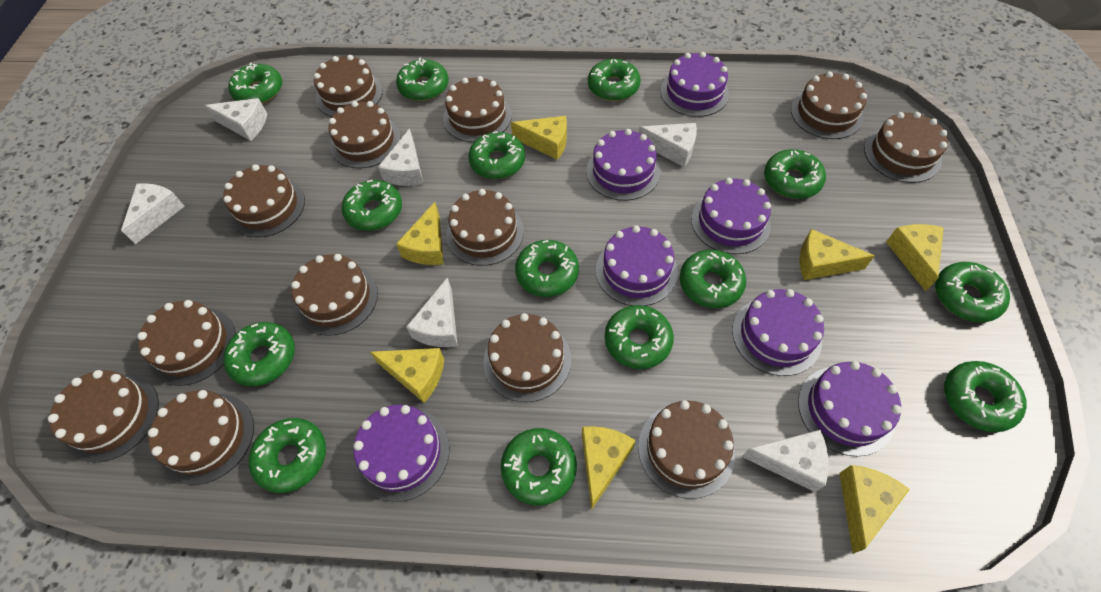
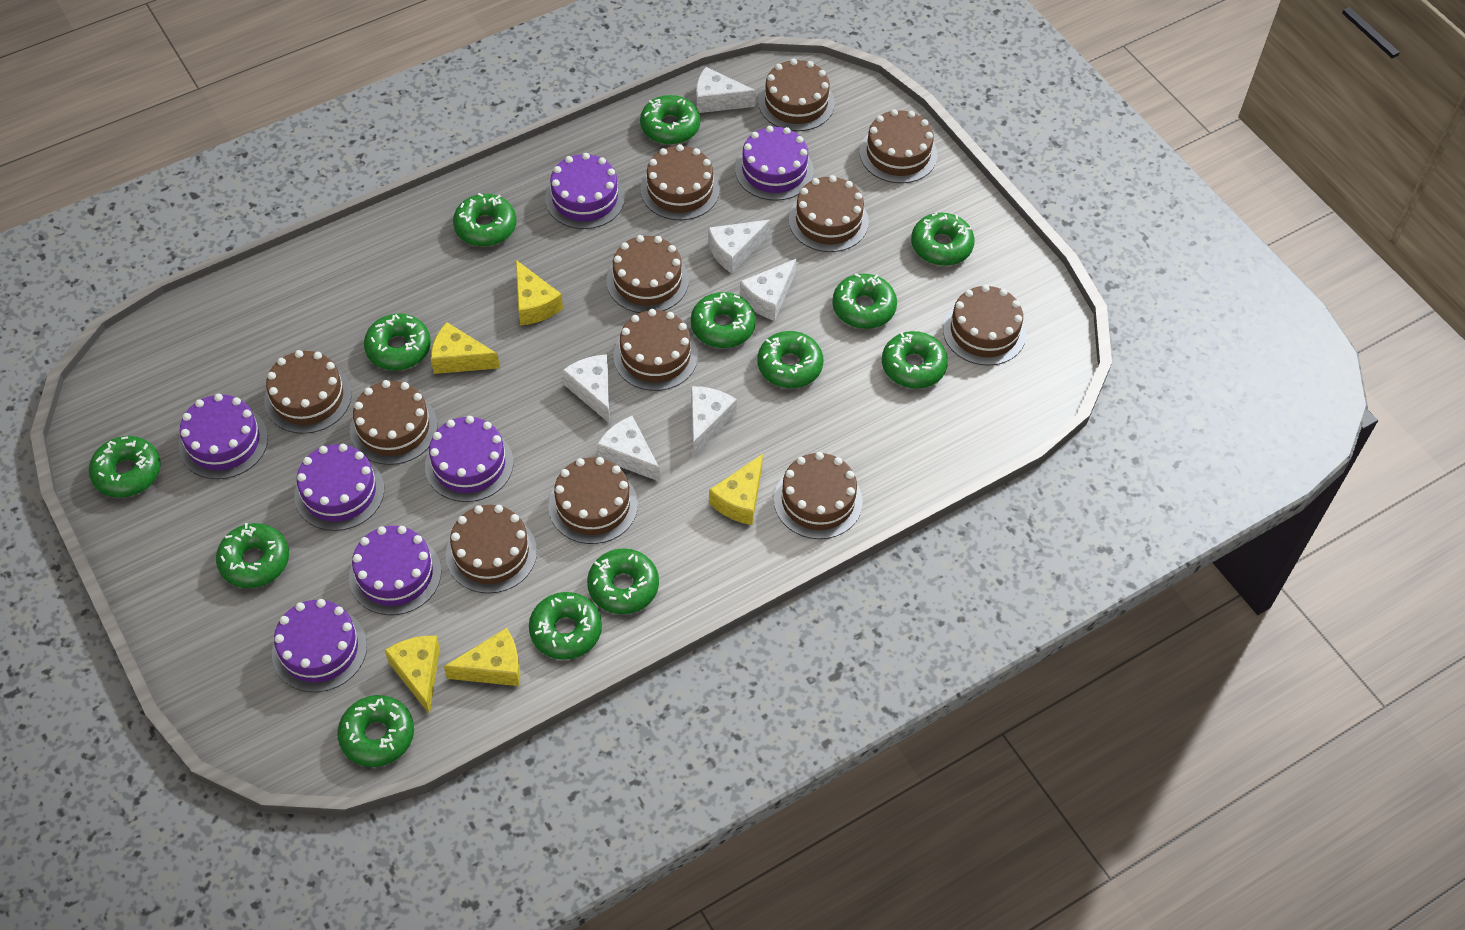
brown cake: 13 -> 12
green donut: 14 -> 13
yellow cheese: 7 -> 5

